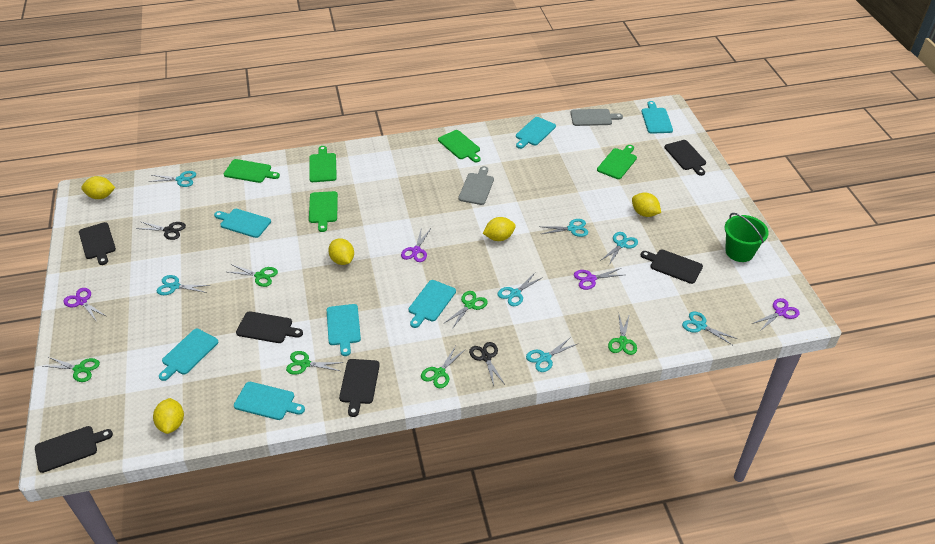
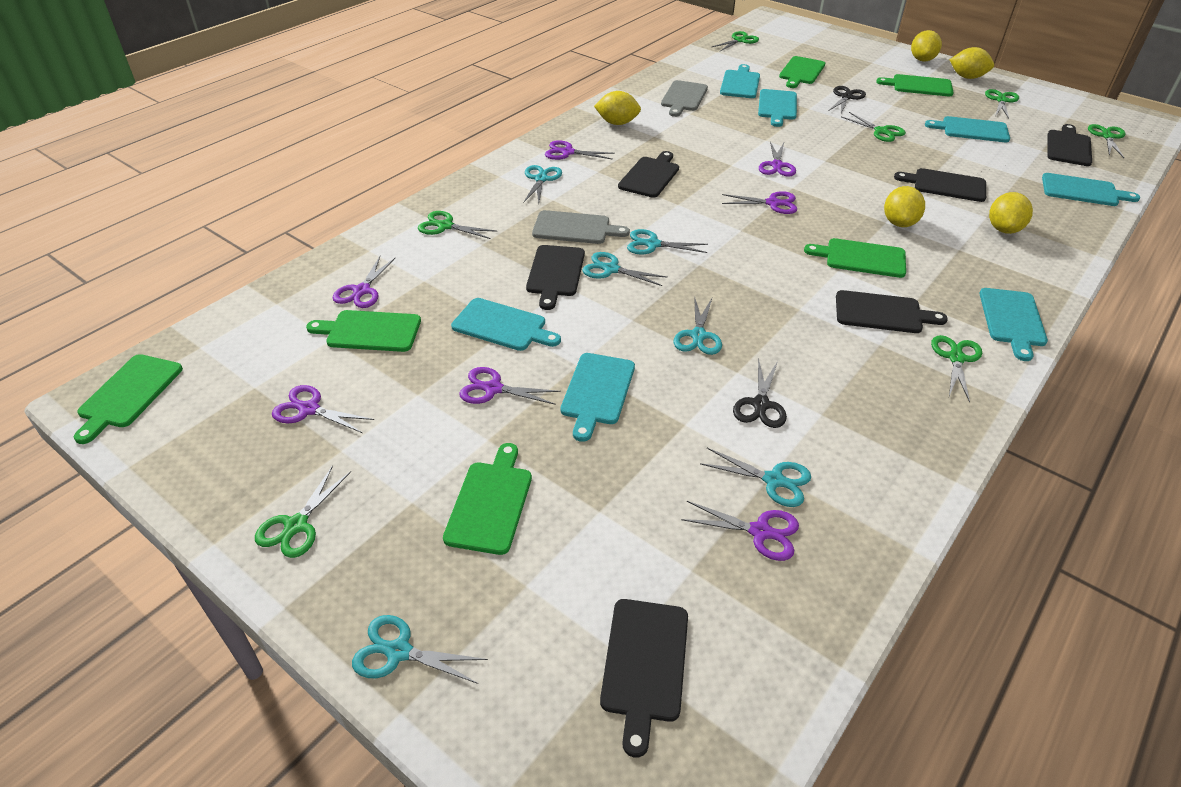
green bucket: 1 -> 0
green cutting board: 5 -> 6
green scissors: 6 -> 7
purple scissors: 4 -> 7
turquoise scissors: 7 -> 6

